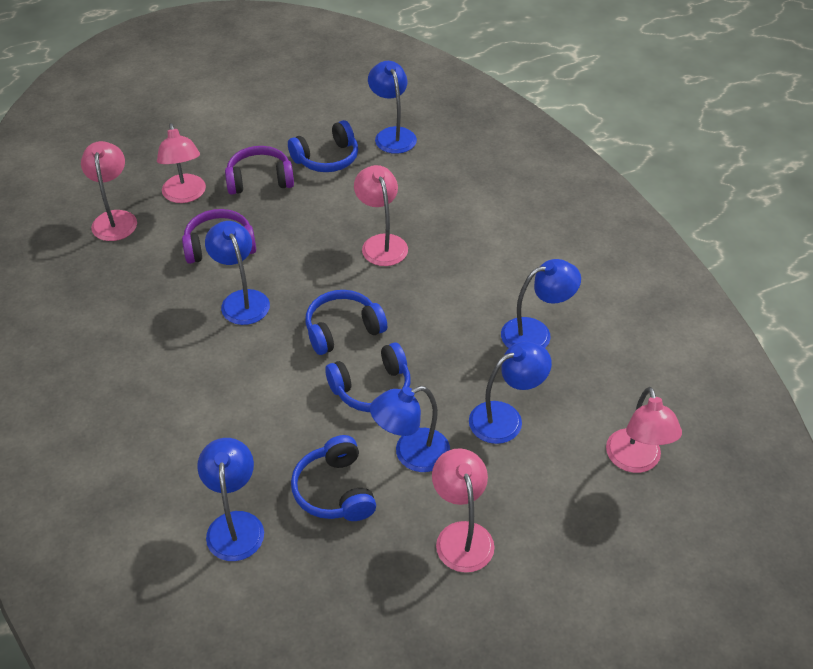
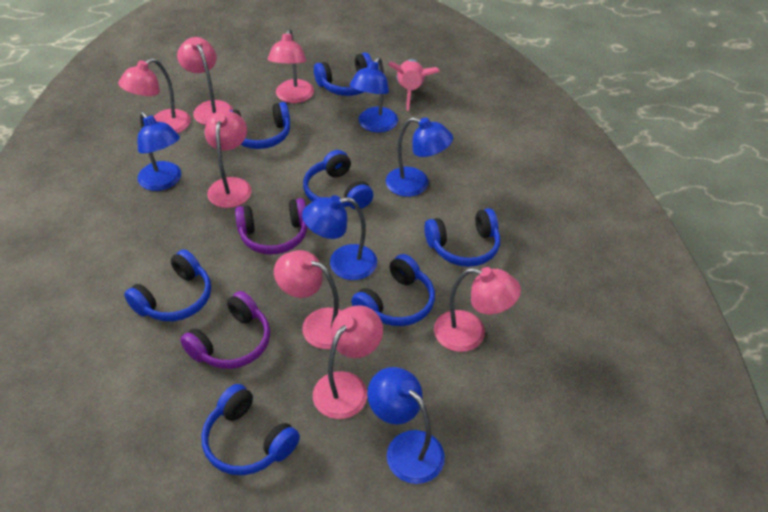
blue headphones: 4 -> 7
blue lamp: 6 -> 5
pink lamp: 5 -> 7
pink rocket: 0 -> 1

